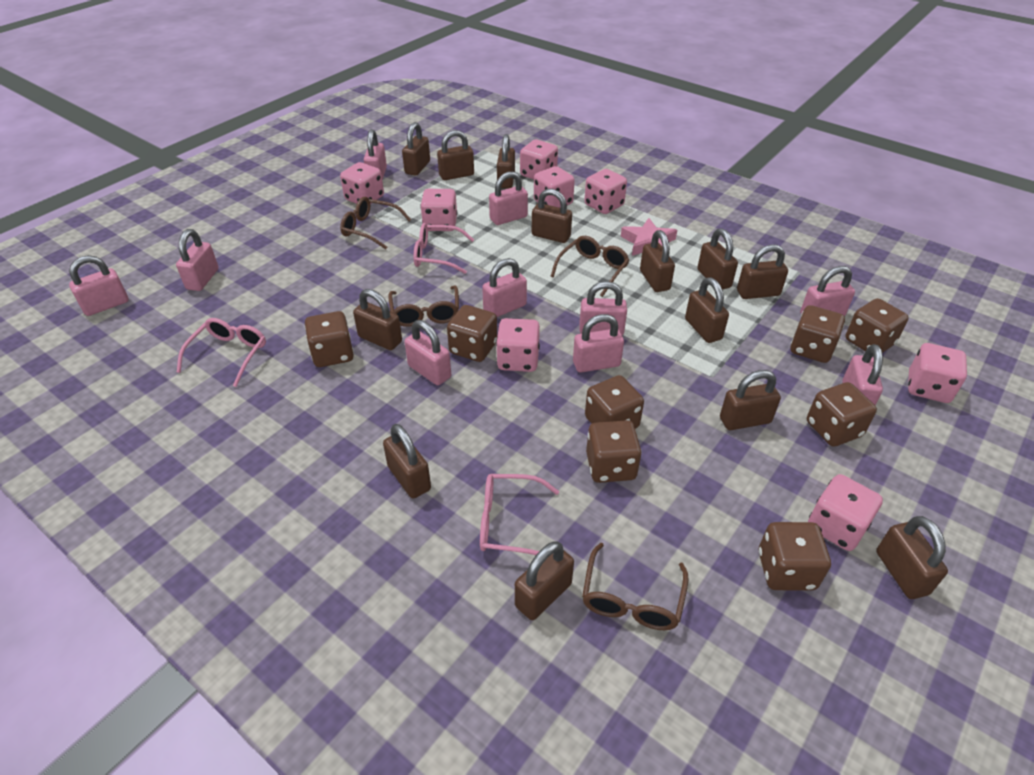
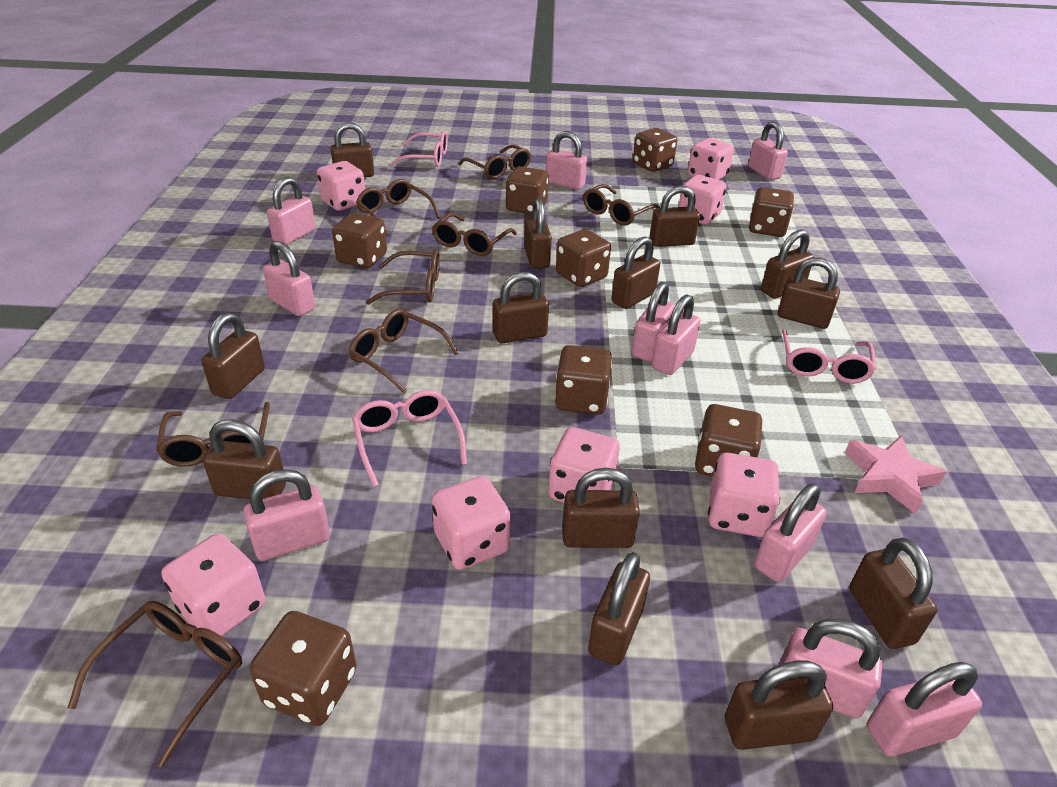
brown glasses: 4 -> 8
pink dice: 8 -> 7

